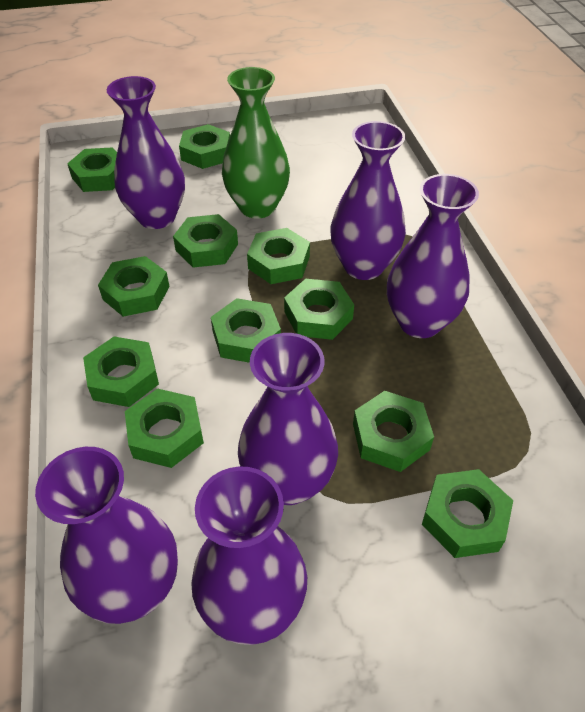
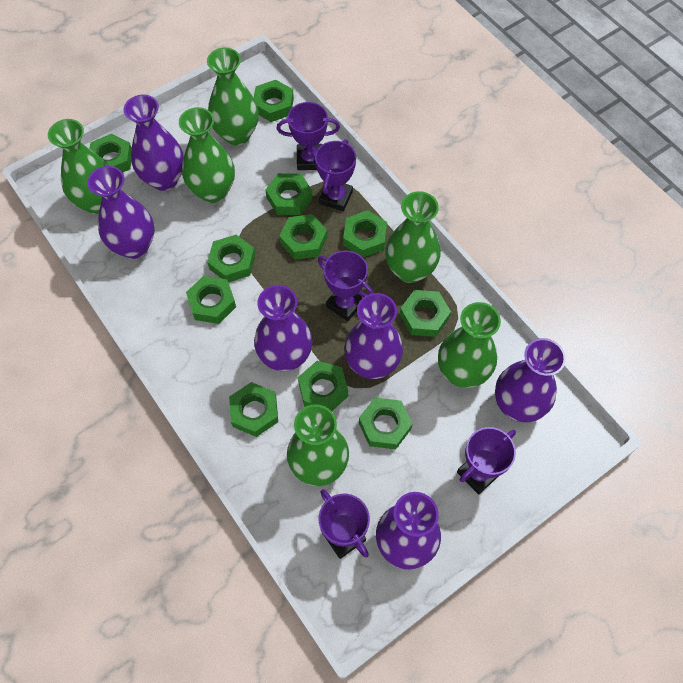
green vase: 1 -> 6
purple trophy: 0 -> 5

